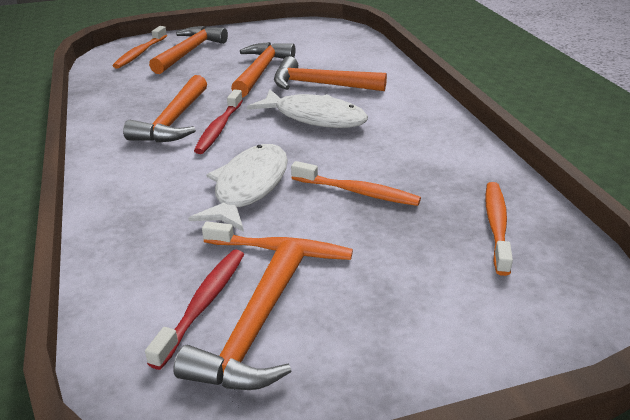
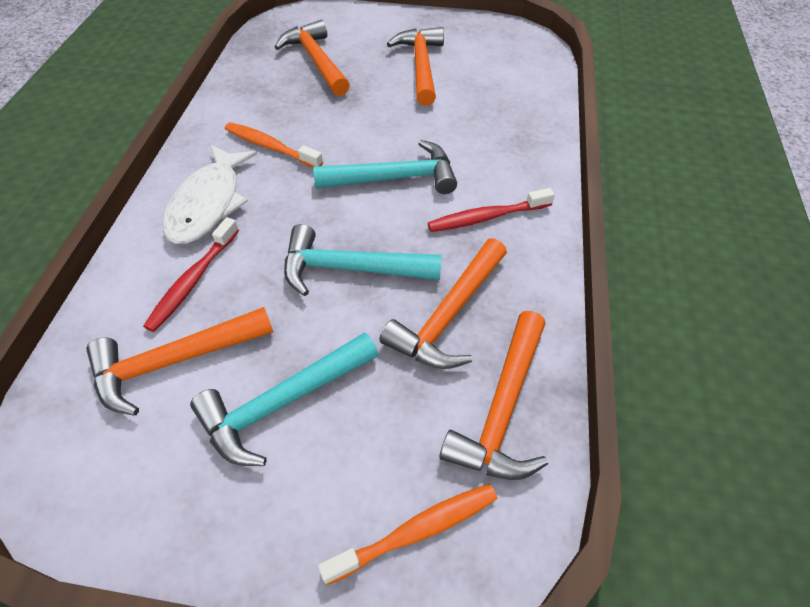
orange toothbrush: 4 -> 2
turquoise hammer: 0 -> 3
white fish: 2 -> 1

